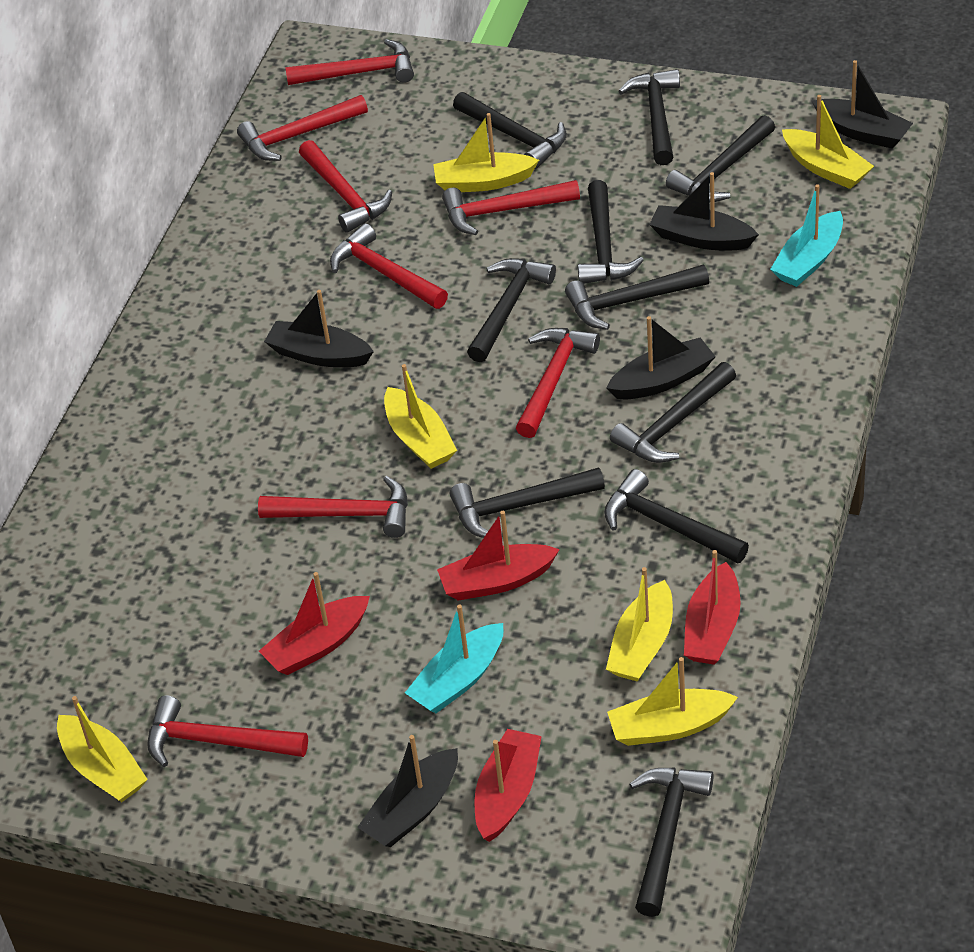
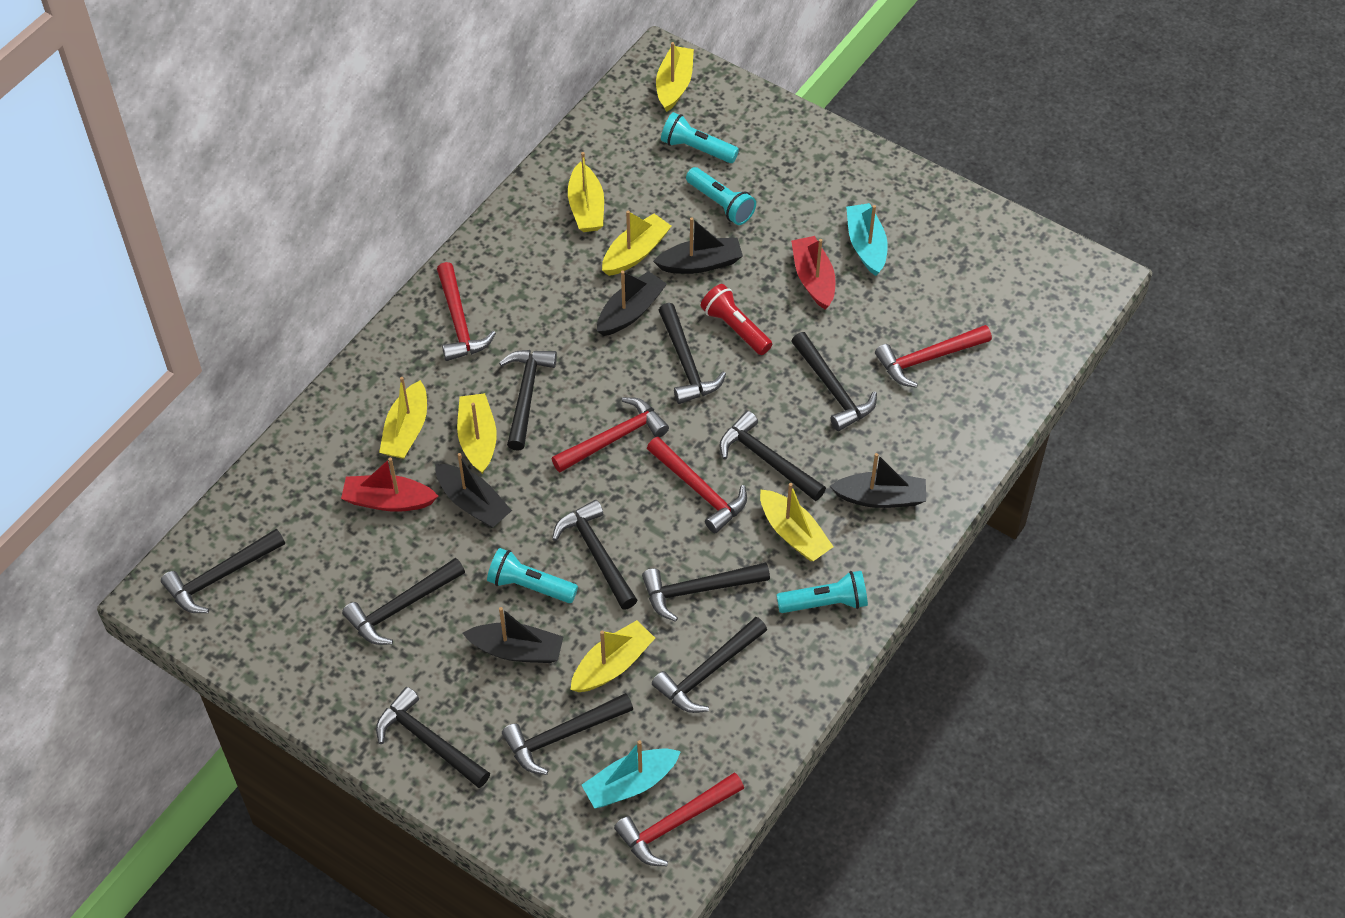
black hammer: 10 -> 11
red boat: 4 -> 2
red flashlight: 0 -> 1
red hammer: 8 -> 5
turquoise flashlight: 0 -> 4
yellow boat: 6 -> 7

